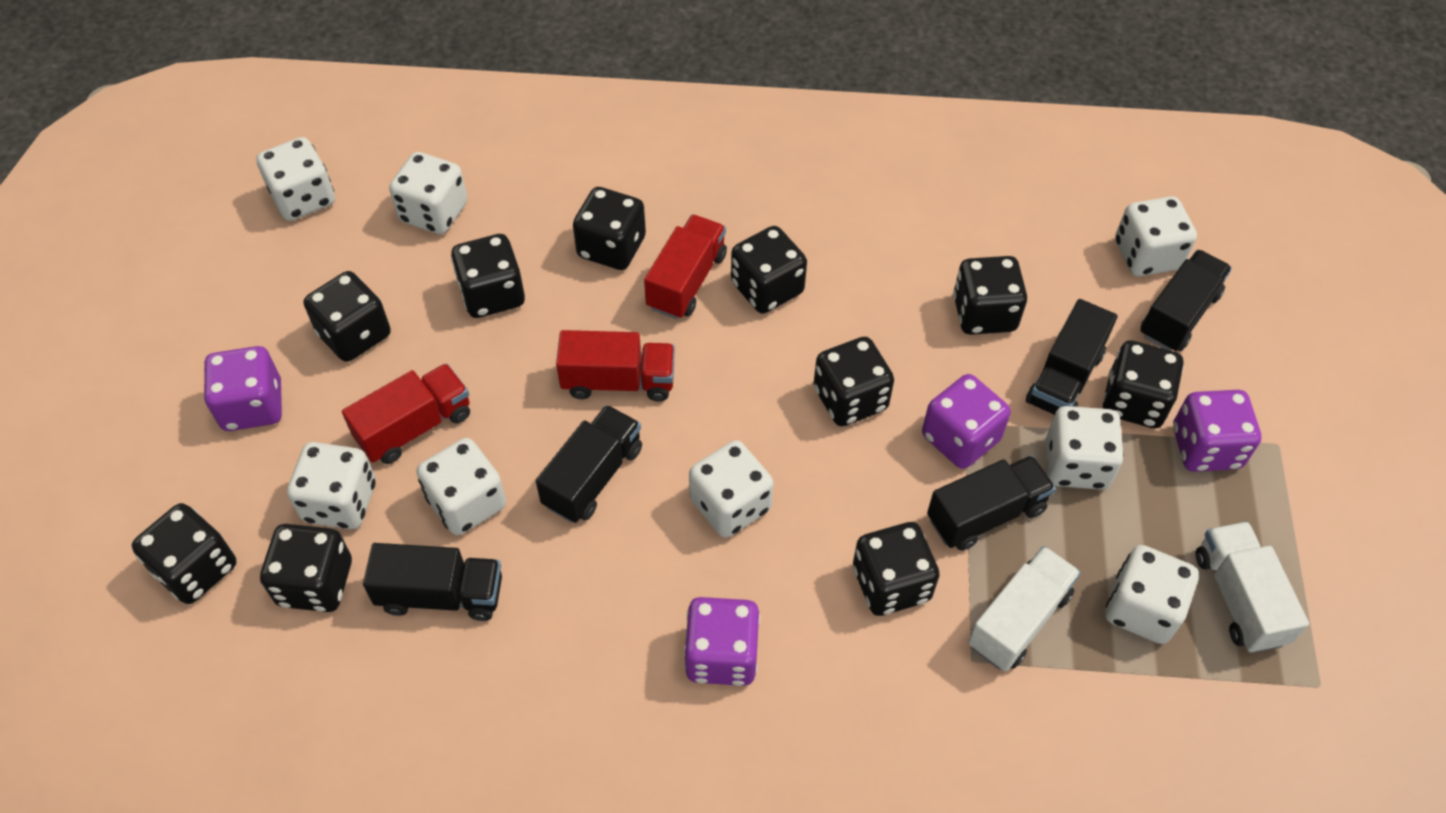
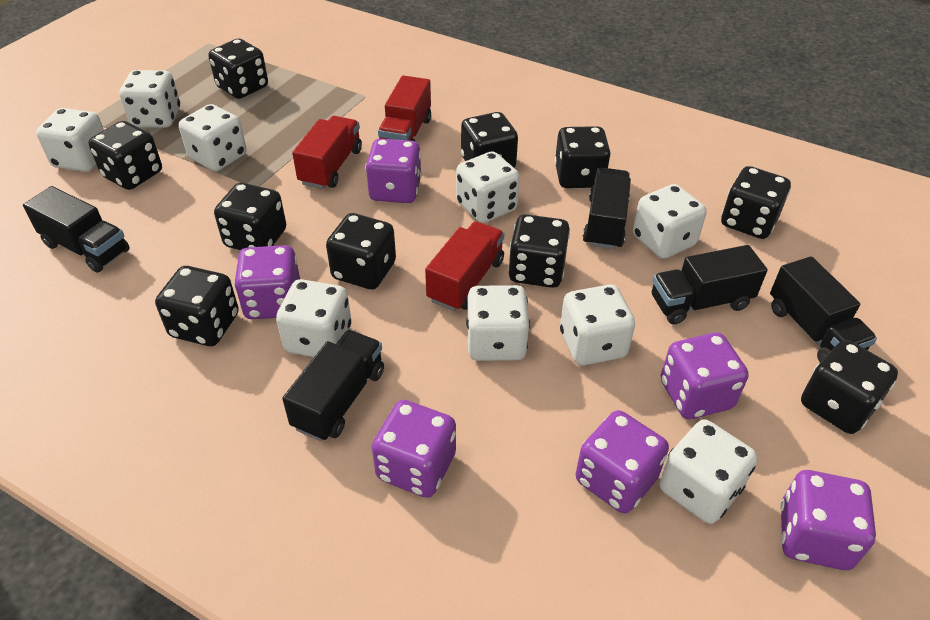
purple dice: 4 -> 6
white dice: 8 -> 9
white truck: 2 -> 0

